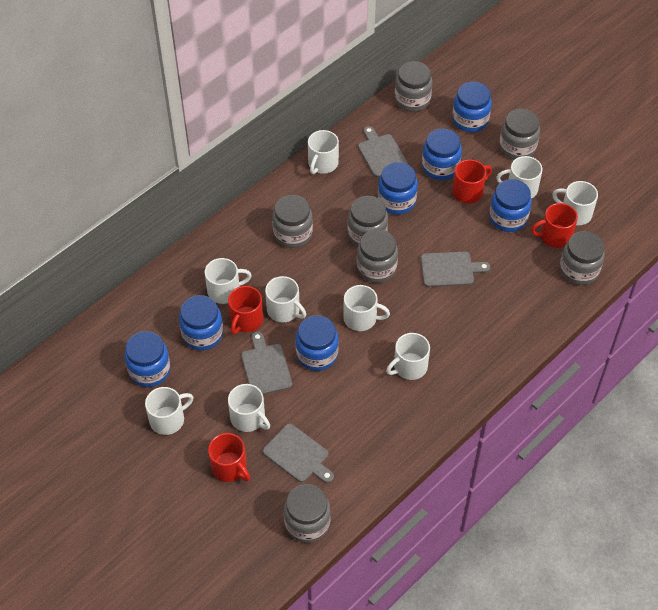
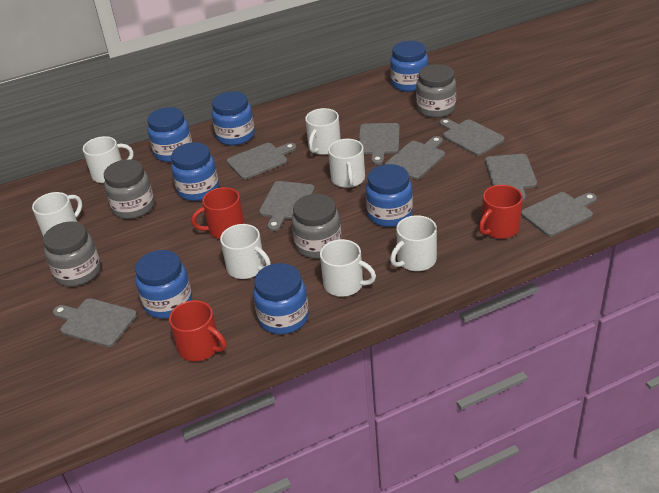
grey cutting board: 4 -> 8
grey jar: 7 -> 4
red mug: 4 -> 3
white mug: 9 -> 7

